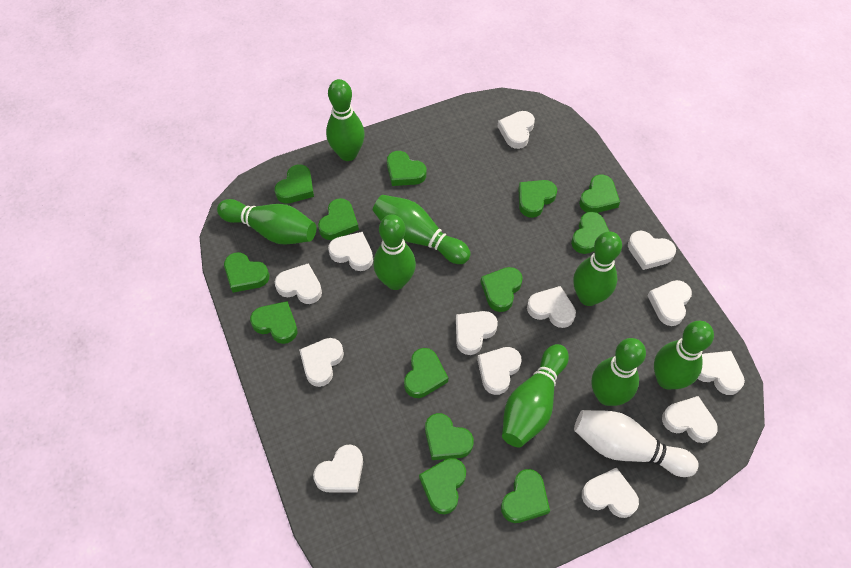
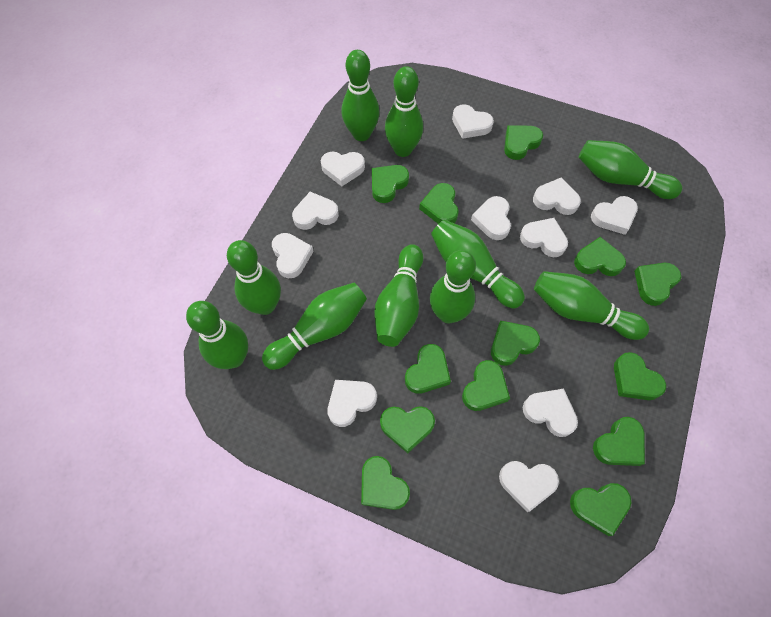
green bowling pin: 8 -> 10
white bowling pin: 1 -> 0
white heart: 13 -> 11

